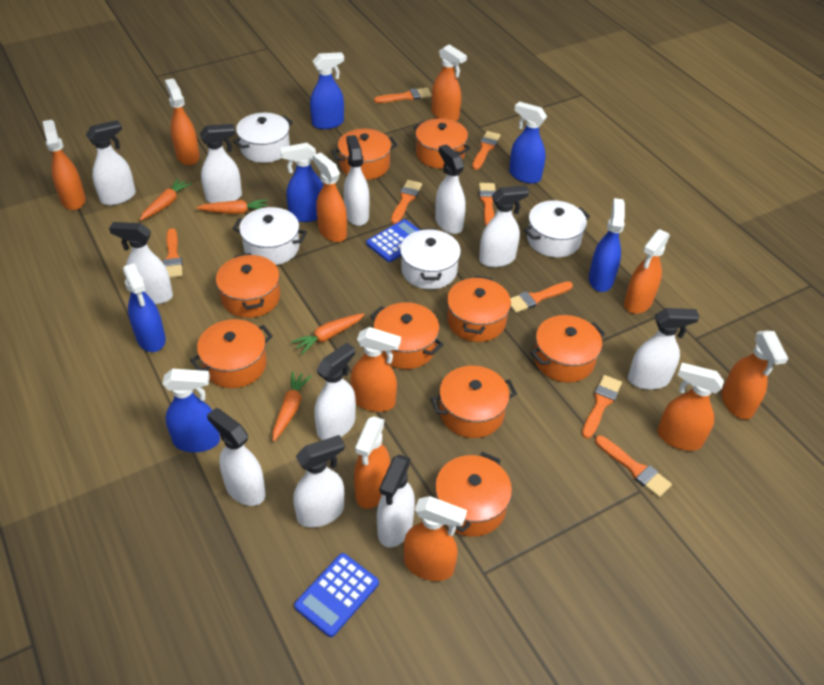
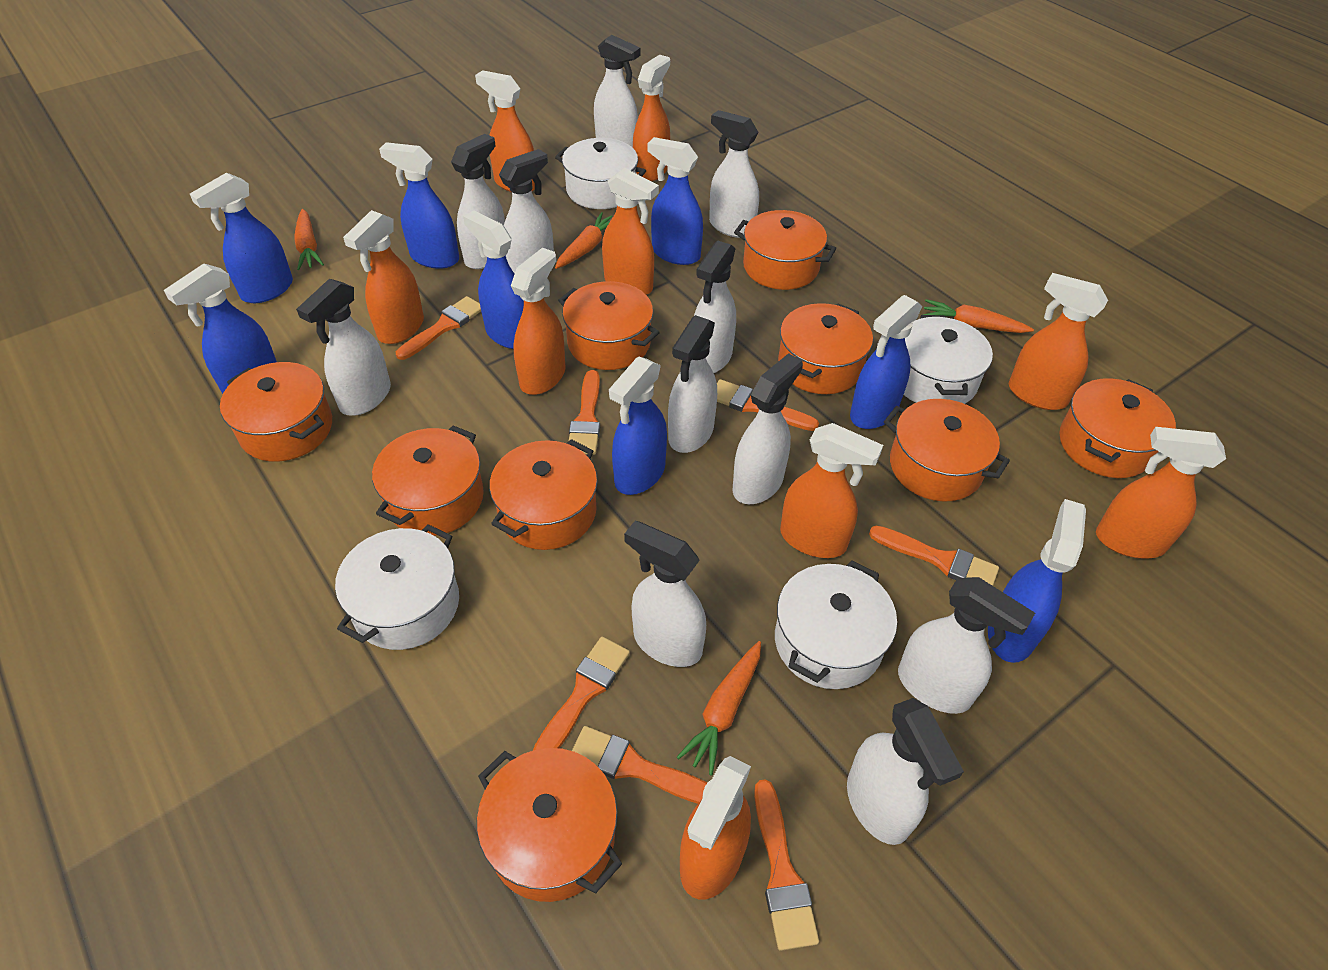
blue calculator: 2 -> 0
blue spray bottle: 6 -> 8
orange brush: 8 -> 7
orange spray bottle: 10 -> 9

